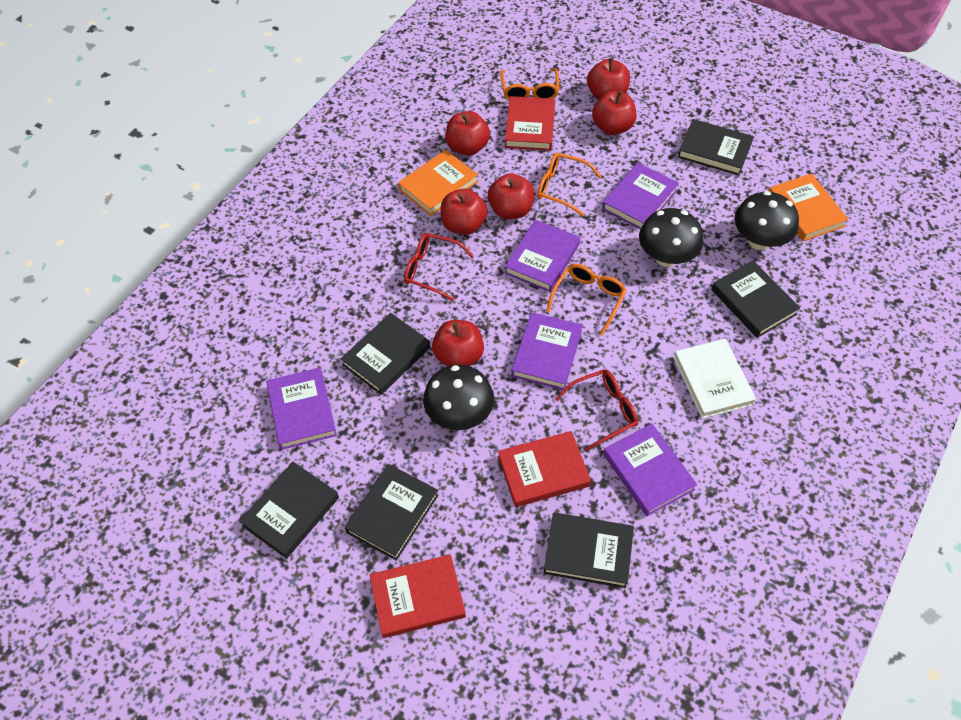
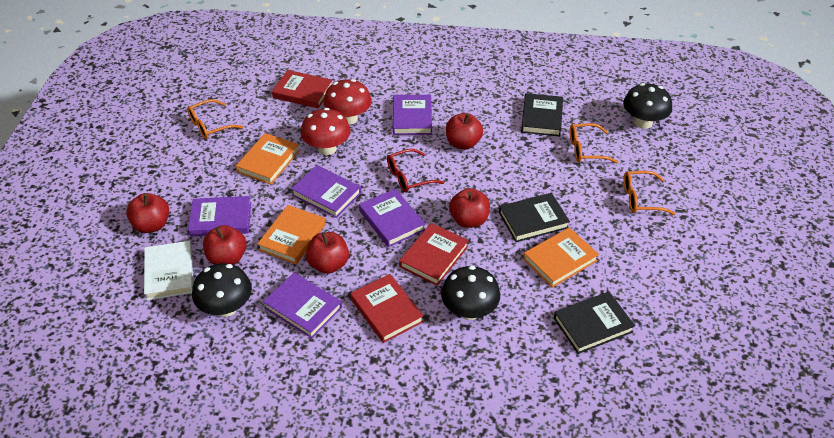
black book: 6 -> 3
orange book: 2 -> 3
red apple: 6 -> 5
red glasses: 2 -> 1
red mushroom: 0 -> 2

